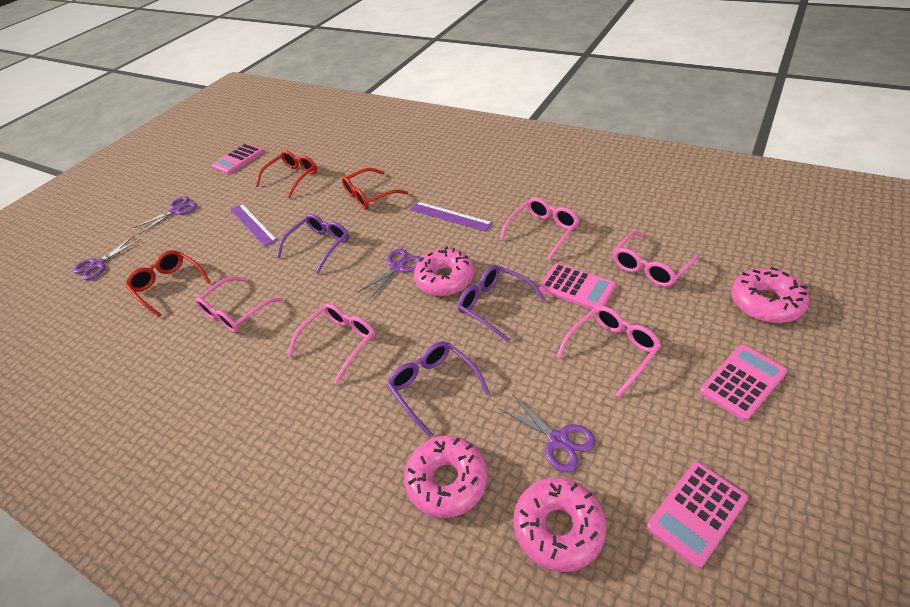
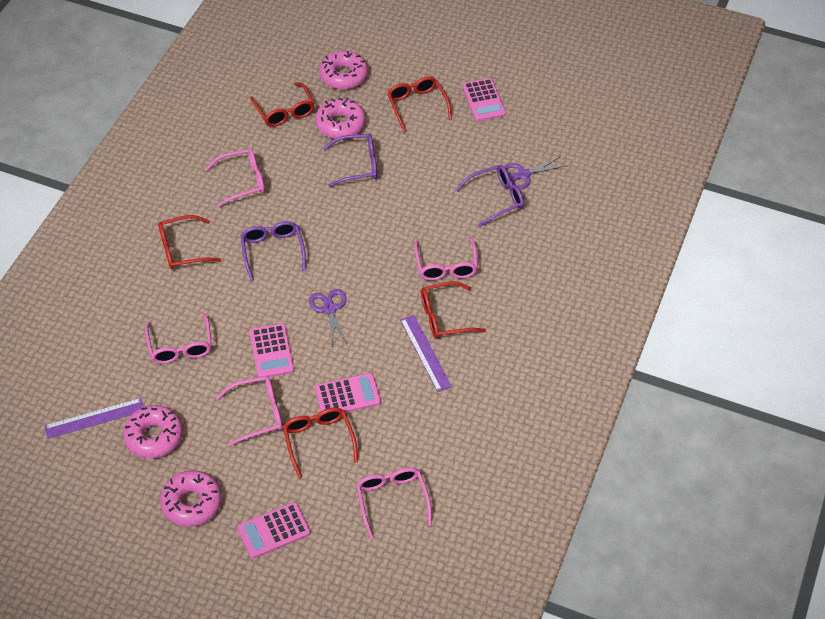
purple scissors: 4 -> 2
red glasses: 3 -> 5

